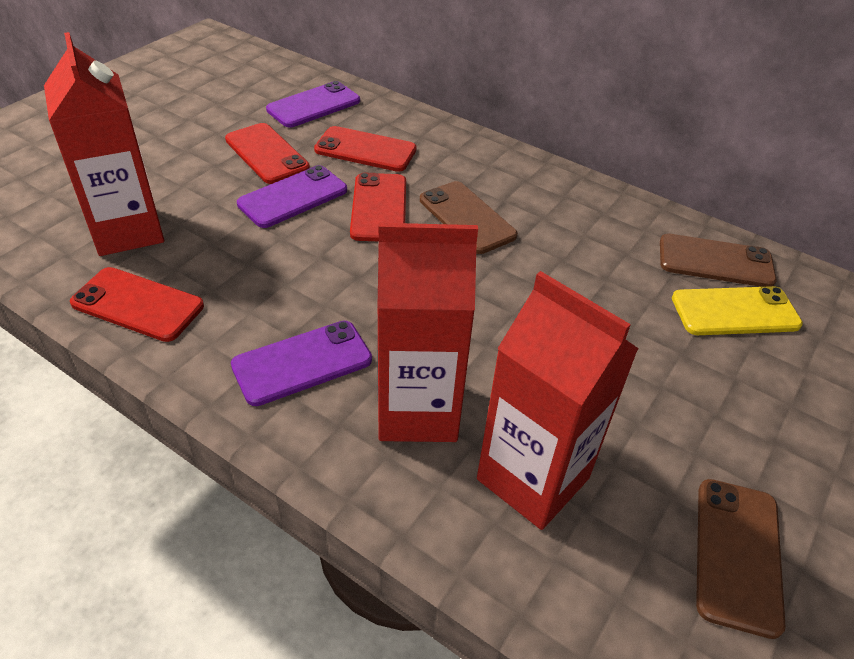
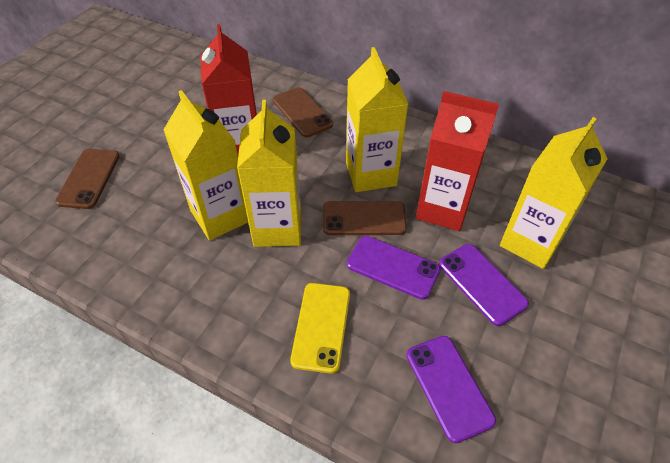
red carton: 3 -> 2
red phone: 4 -> 0
yellow carton: 0 -> 4

